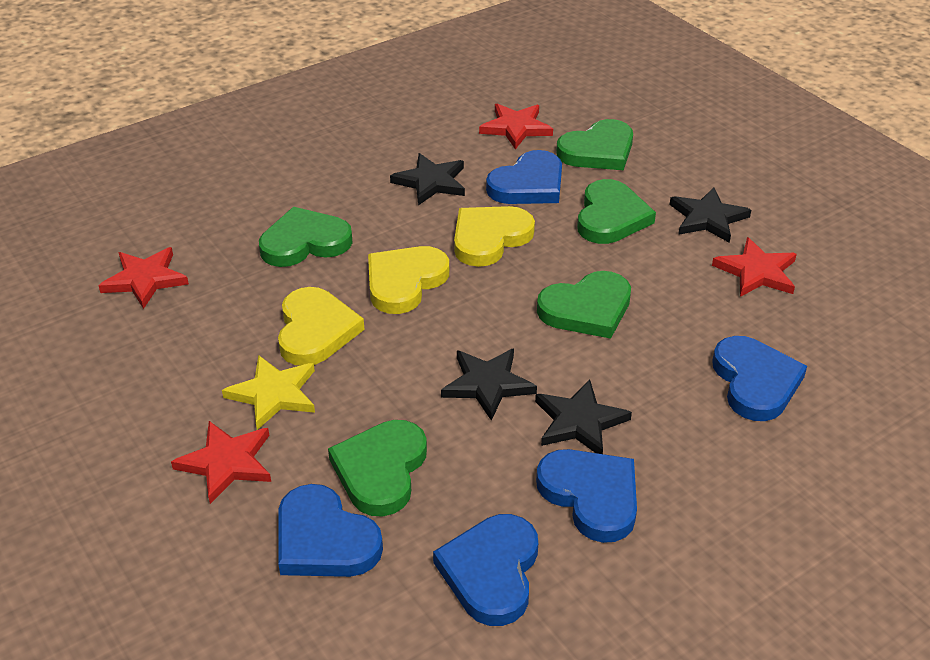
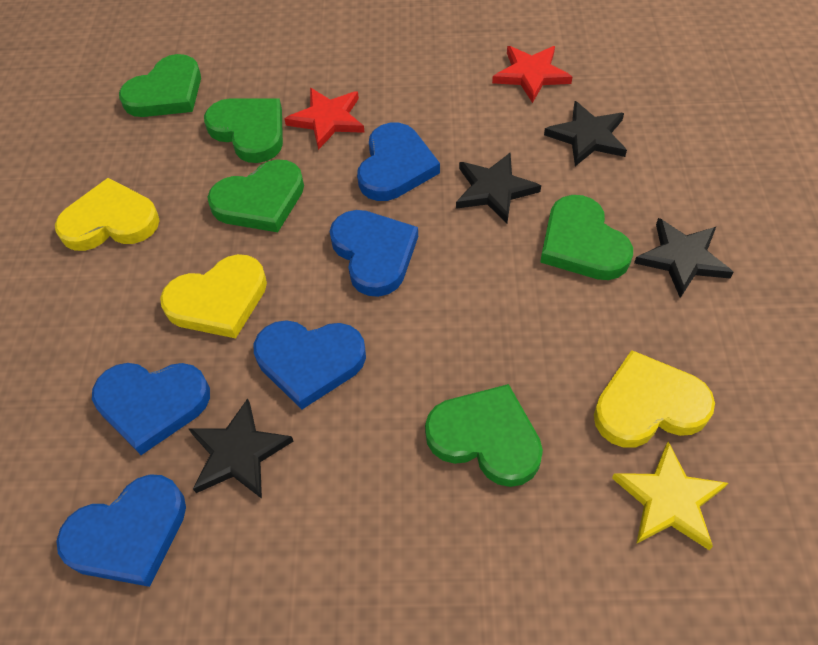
red star: 4 -> 2

